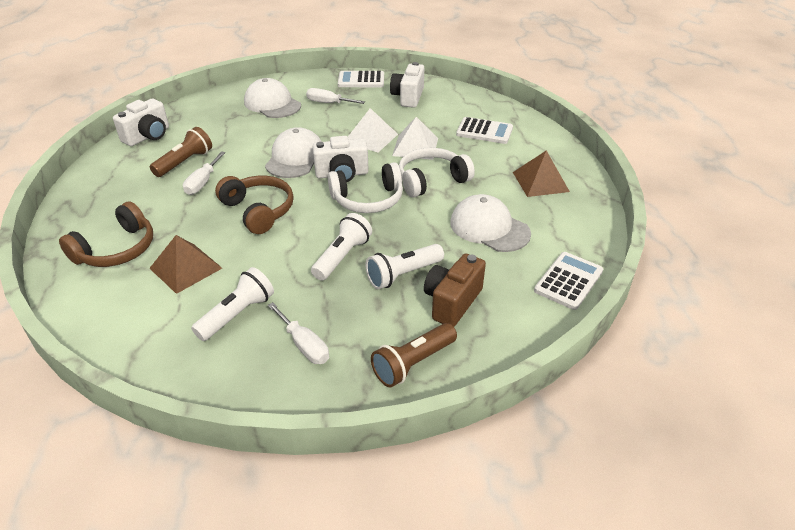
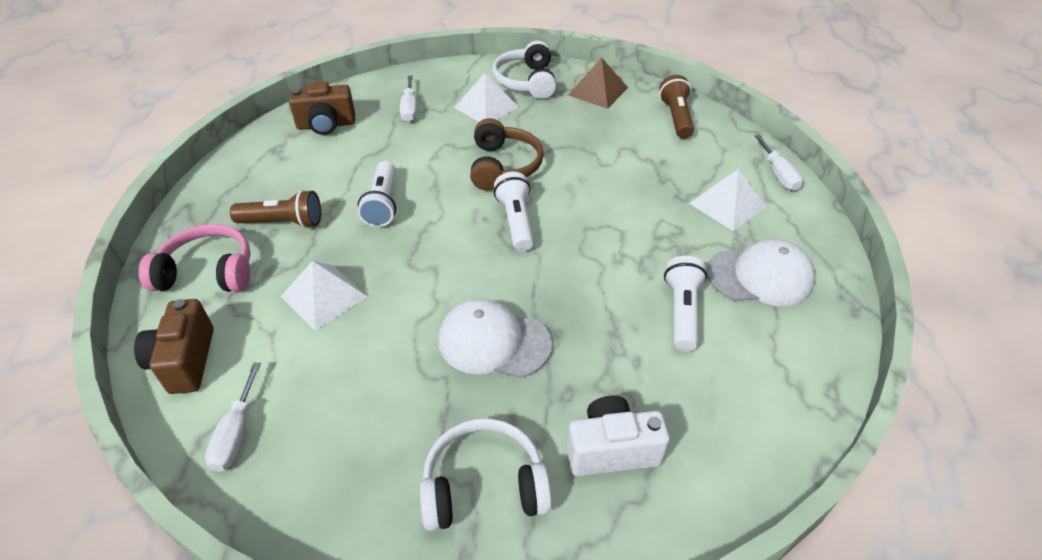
brown camera: 1 -> 2
brown headphones: 2 -> 1
brown pyramid: 2 -> 1
pink headphones: 0 -> 1
white calculator: 3 -> 0
white camera: 3 -> 1
white cap: 3 -> 2
white pyramid: 2 -> 3

